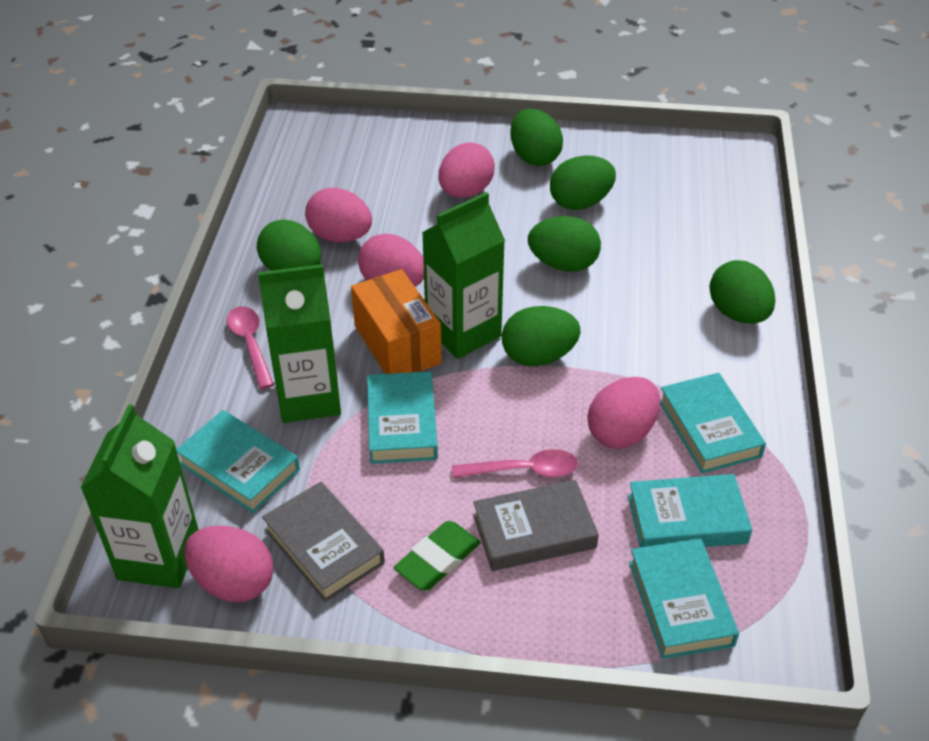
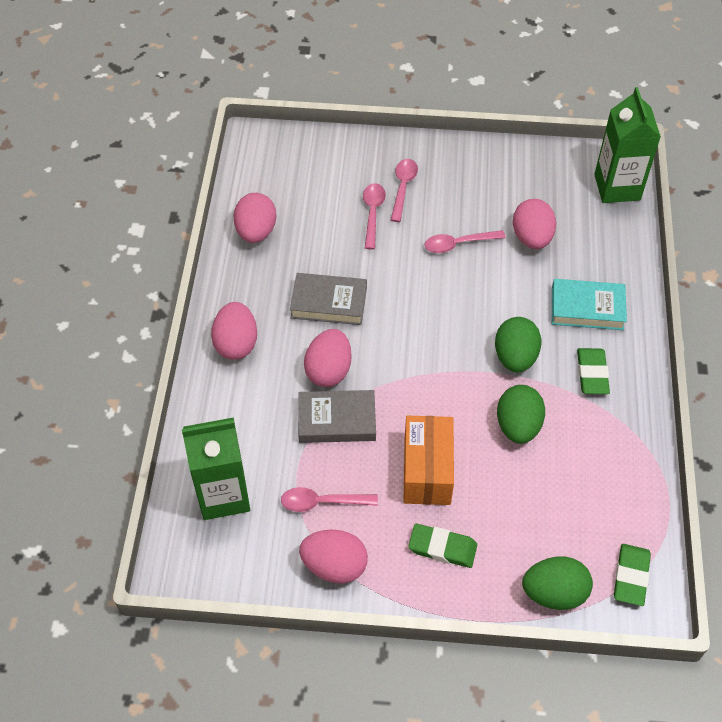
green carton: 3 -> 2
green egg: 6 -> 3
green eraser: 1 -> 3
pink spoon: 2 -> 4
turquoise book: 5 -> 1

